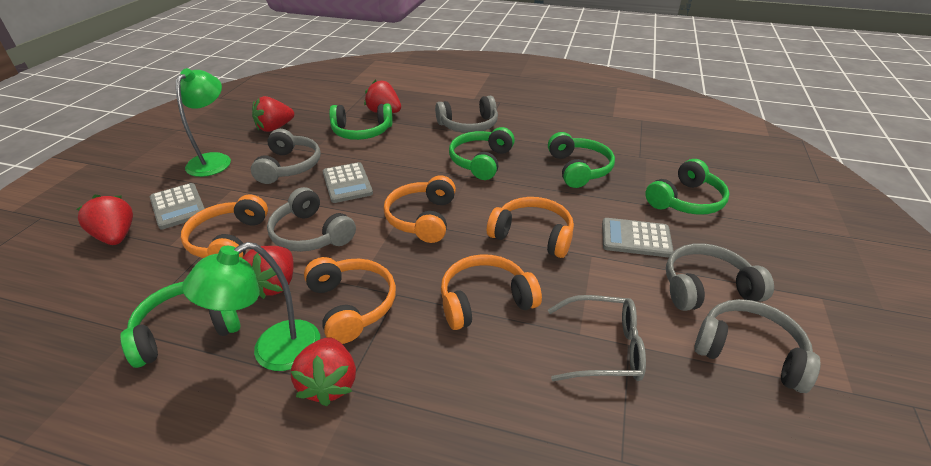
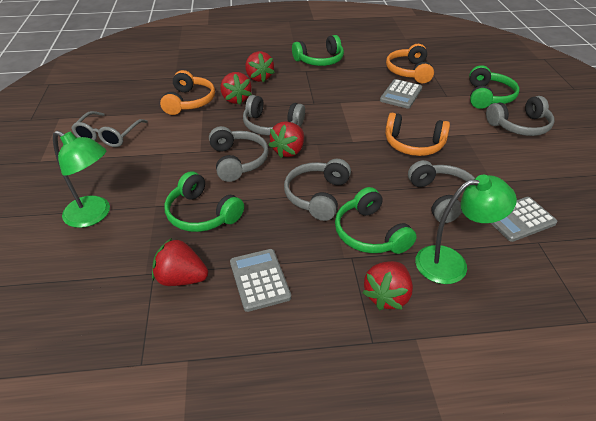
green headphones: 5 -> 4
orange headphones: 5 -> 3

